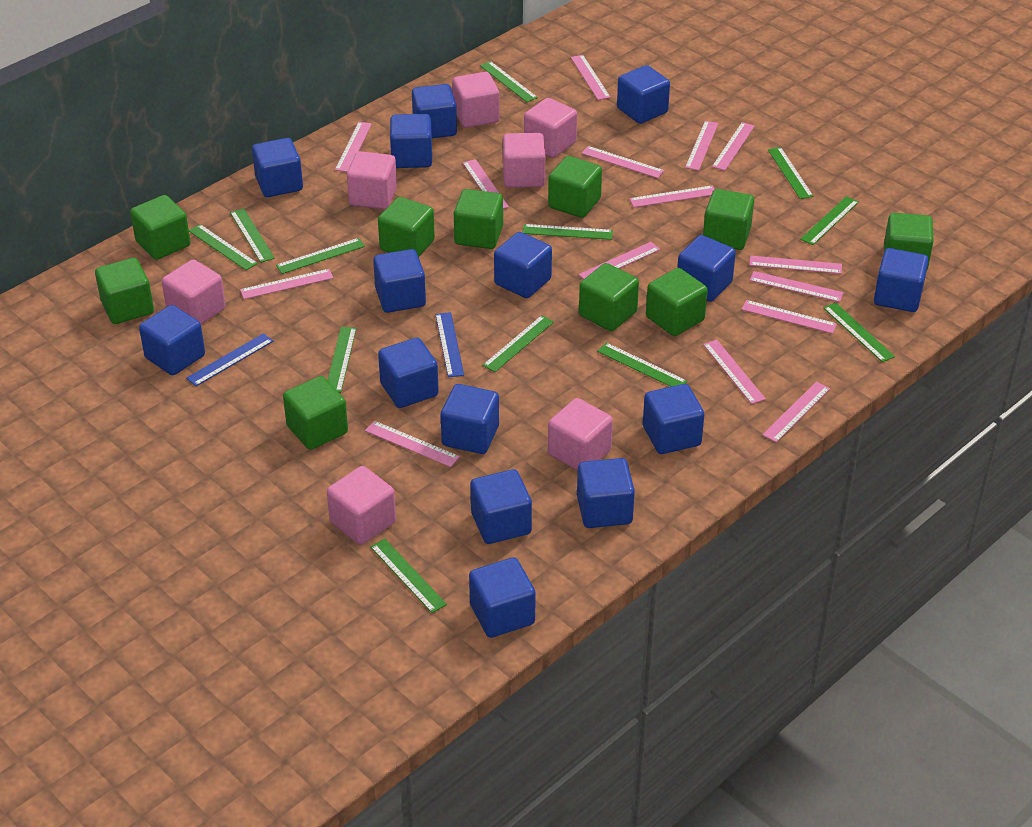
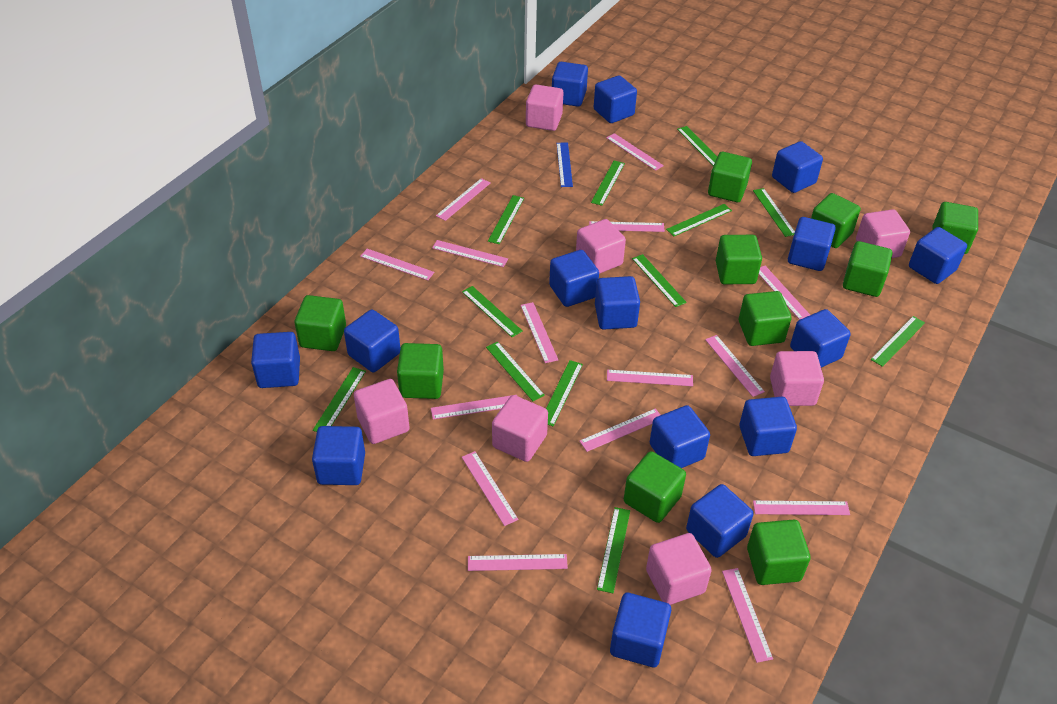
blue ruler: 2 -> 1

